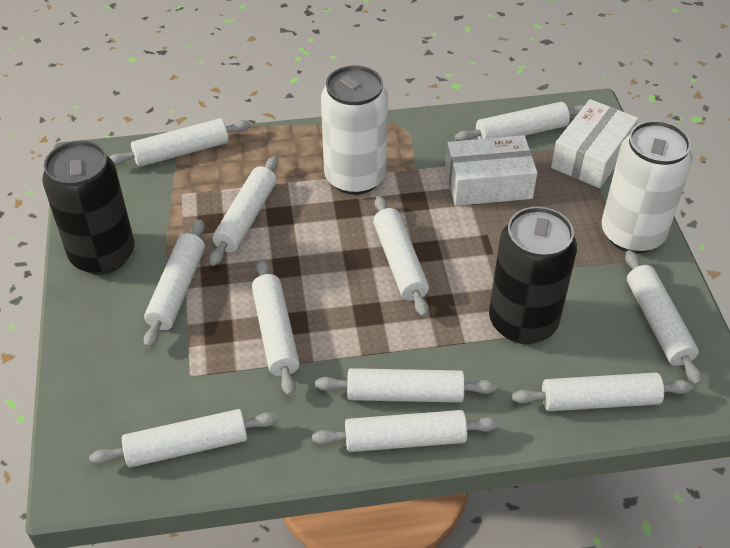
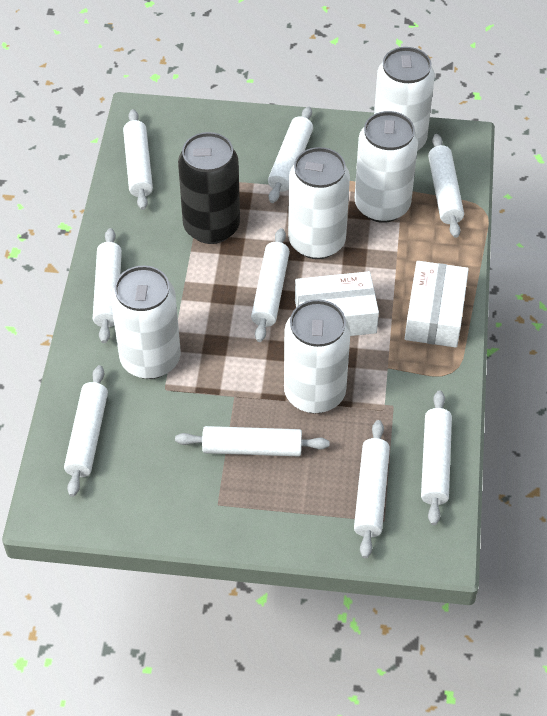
black can: 2 -> 1
white can: 2 -> 5
white rolling pin: 11 -> 9

